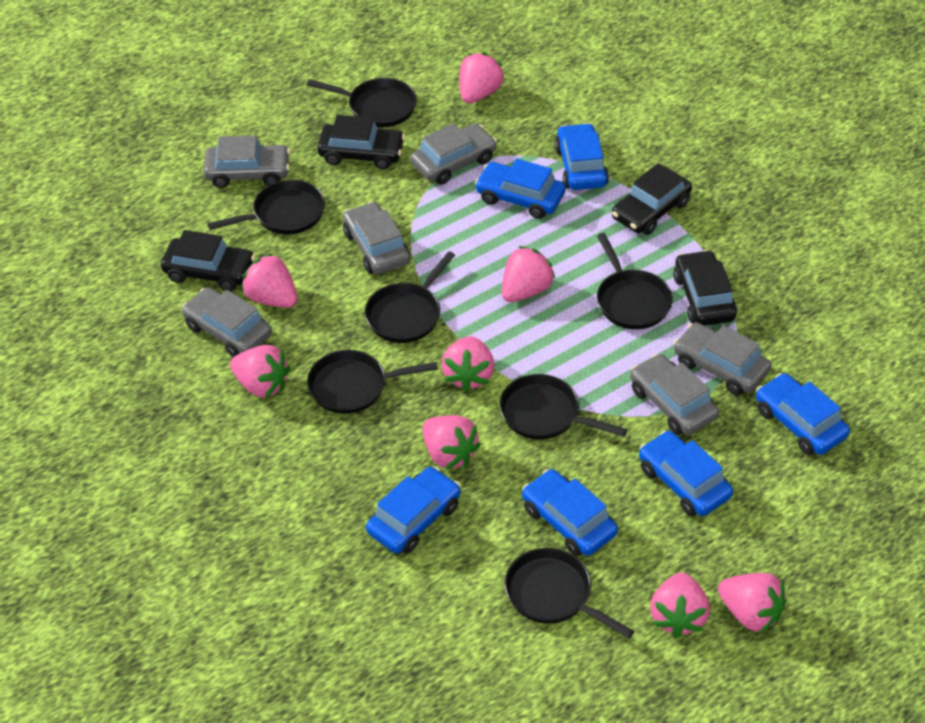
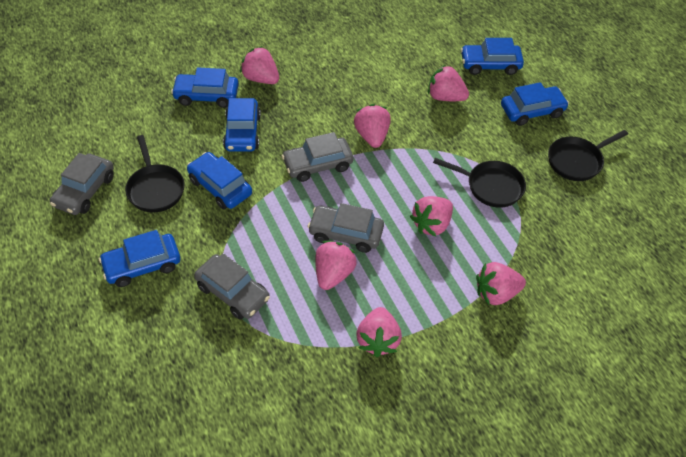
black car: 4 -> 0
black pan: 7 -> 3
grey car: 6 -> 4
pink strawberry: 8 -> 7

